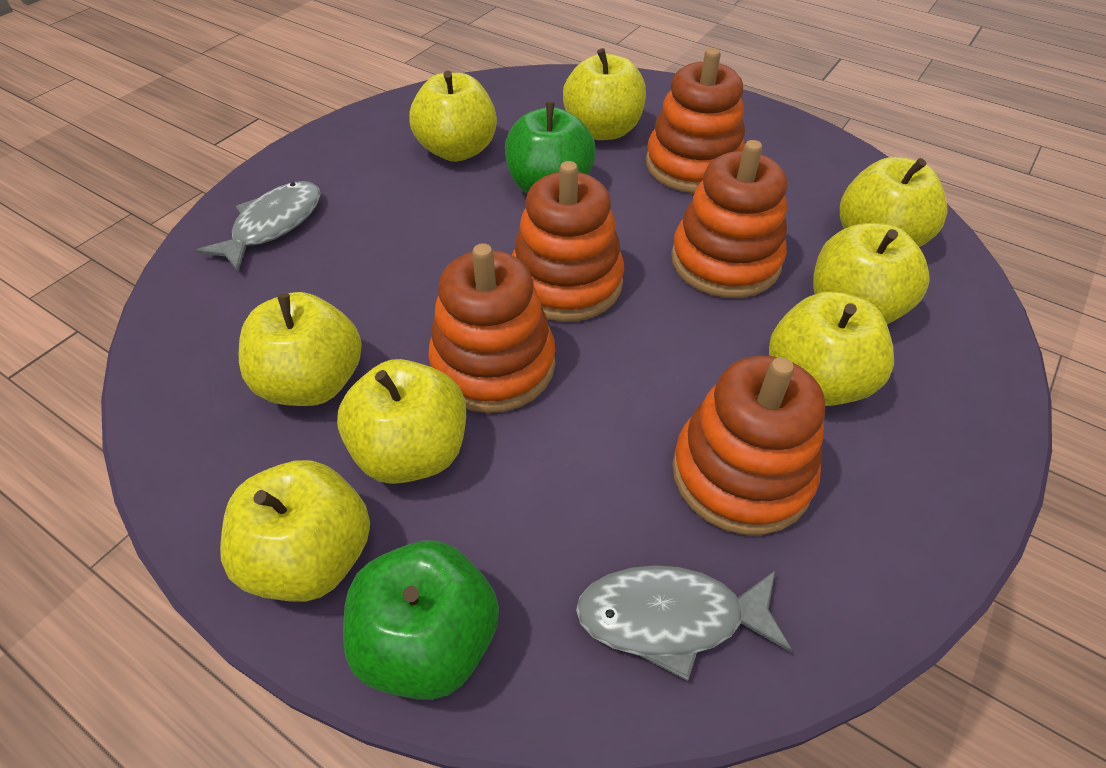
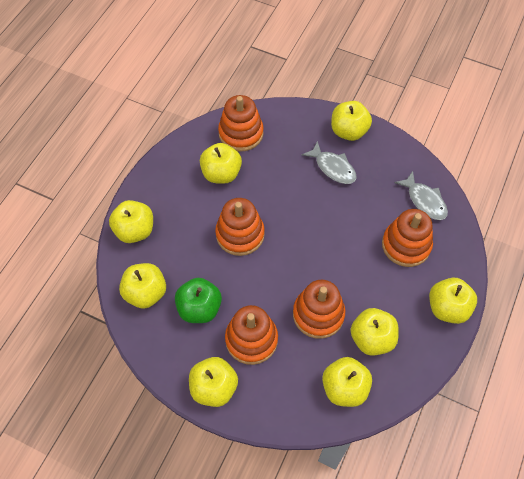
green apple: 2 -> 1

